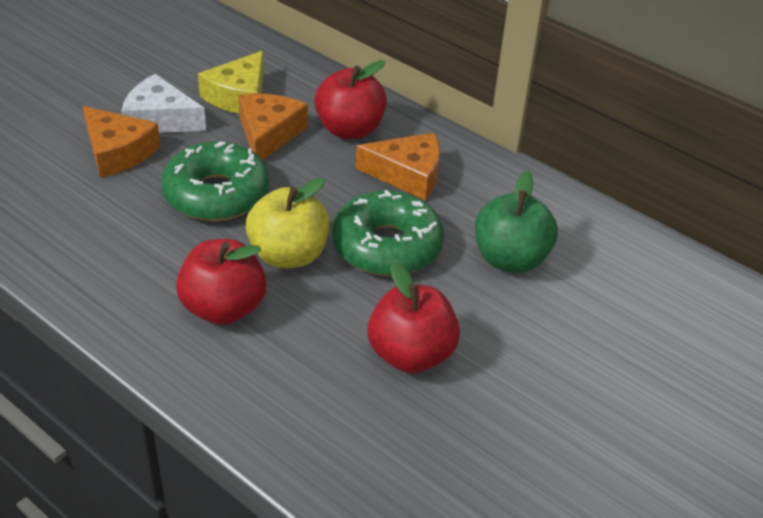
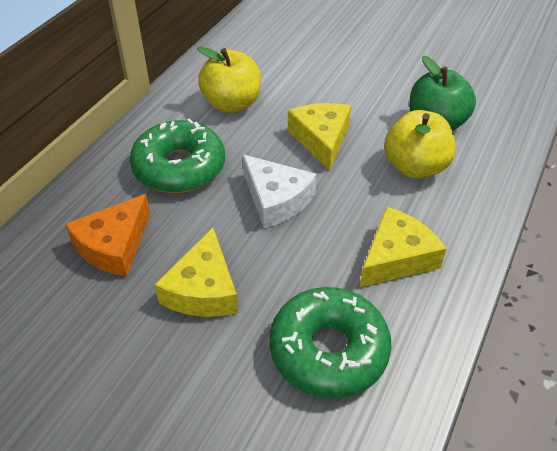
orange cheese: 3 -> 1
red apple: 3 -> 0
yellow apple: 1 -> 2
yellow cheese: 1 -> 3

